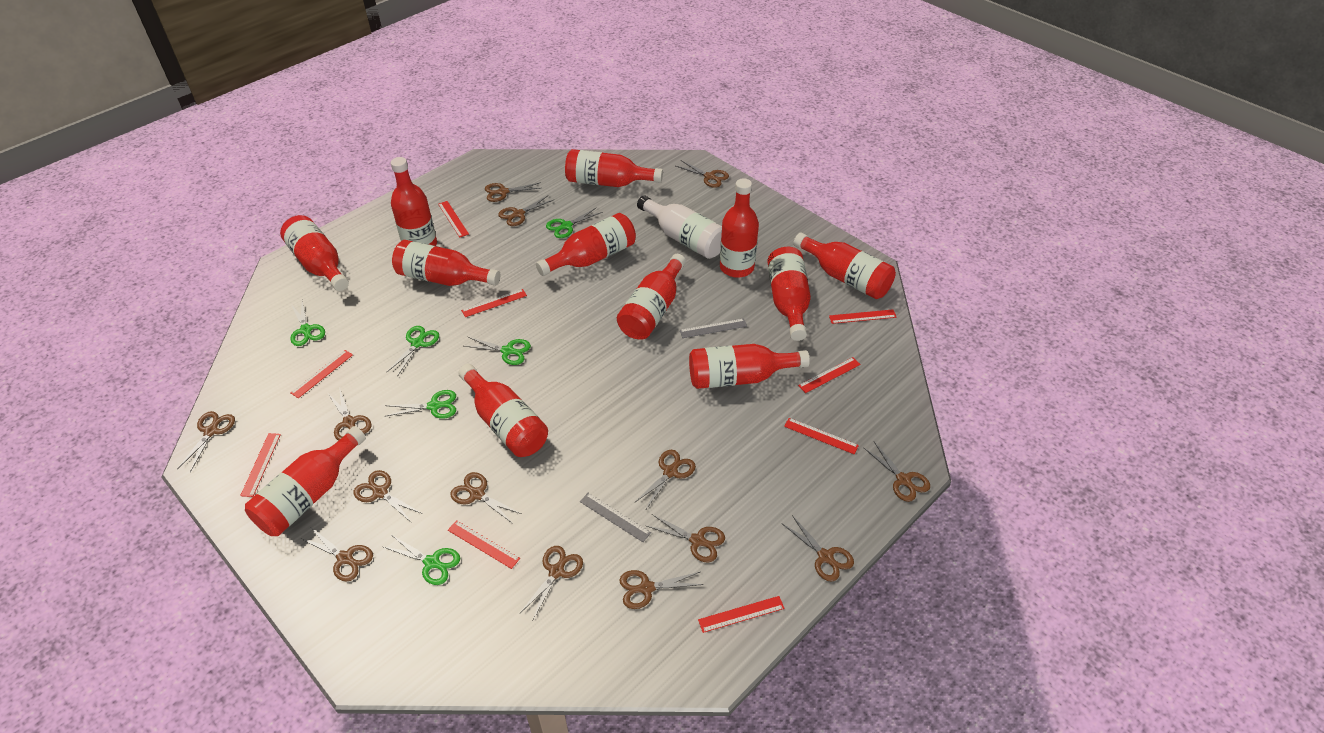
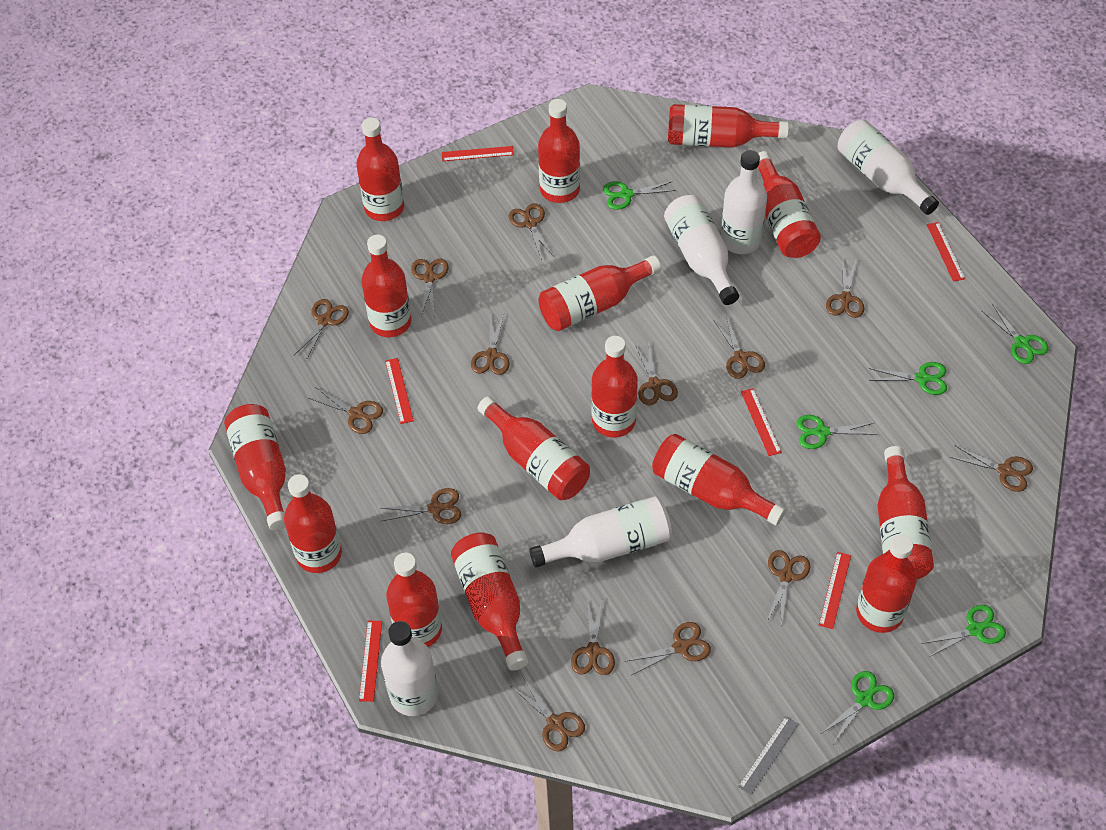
grey ruler: 2 -> 1
red bottle: 12 -> 15
red ruler: 9 -> 6
white bottle: 1 -> 5

